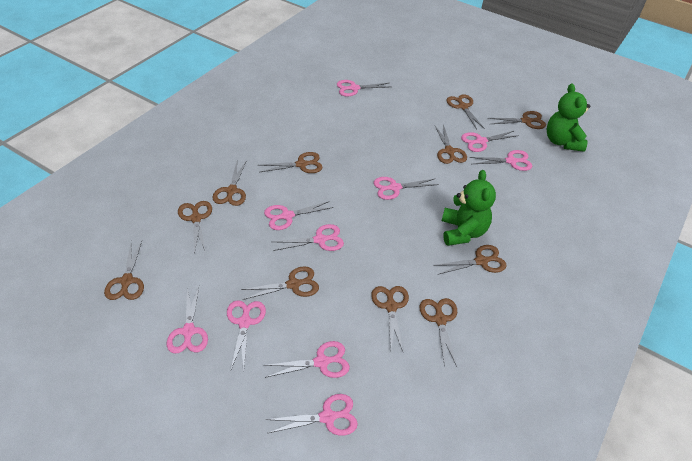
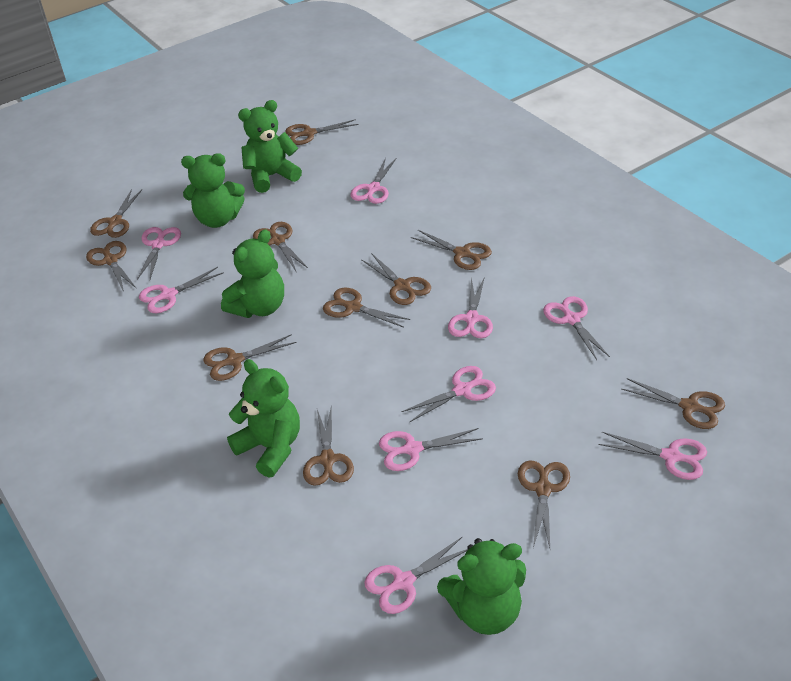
green teddy bear: 2 -> 5
pink scissors: 10 -> 9

